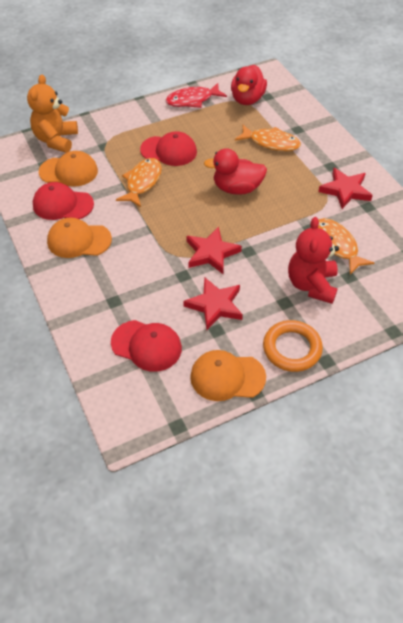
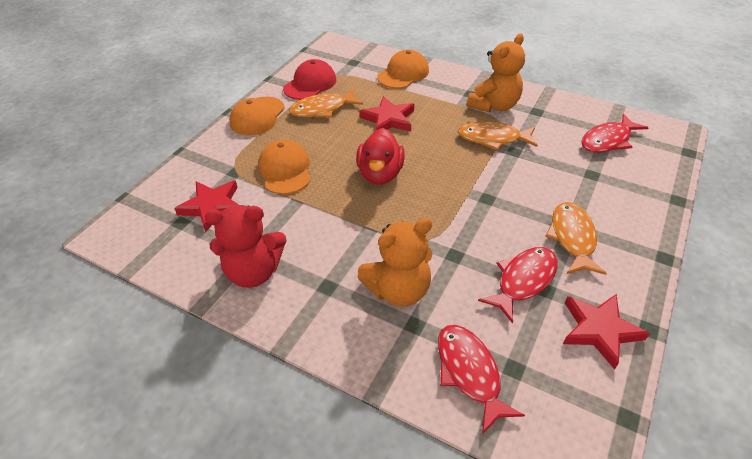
orange ring: 1 -> 0
orange teddy bear: 1 -> 2
red cap: 3 -> 1
red duck: 2 -> 1
red fish: 1 -> 3

